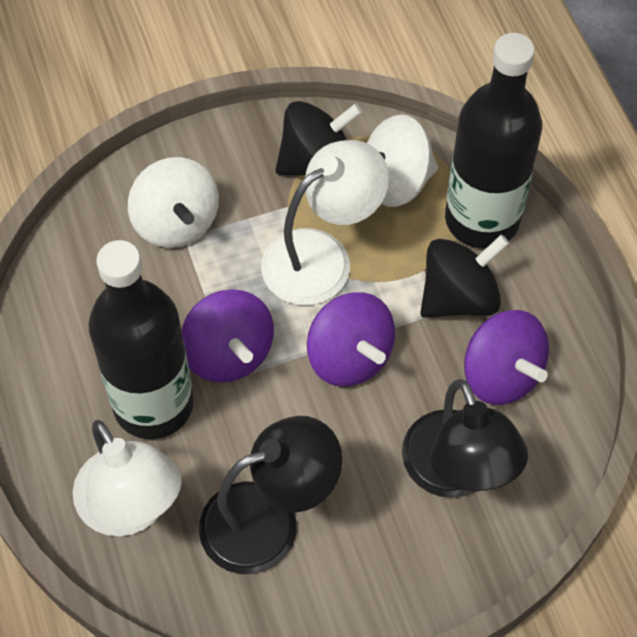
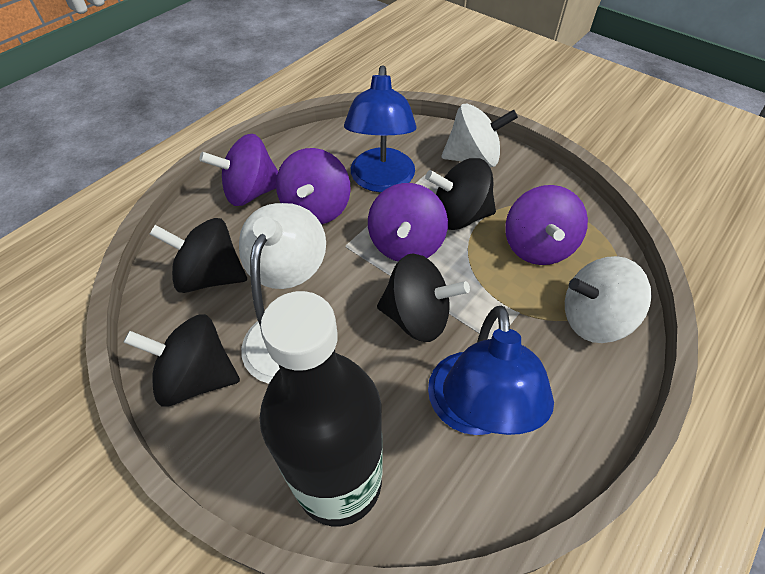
black bottle: 2 -> 1
black lamp: 2 -> 0
black spinning top: 2 -> 4
blue lamp: 0 -> 2
purple spinning top: 3 -> 4
white lamp: 2 -> 1

